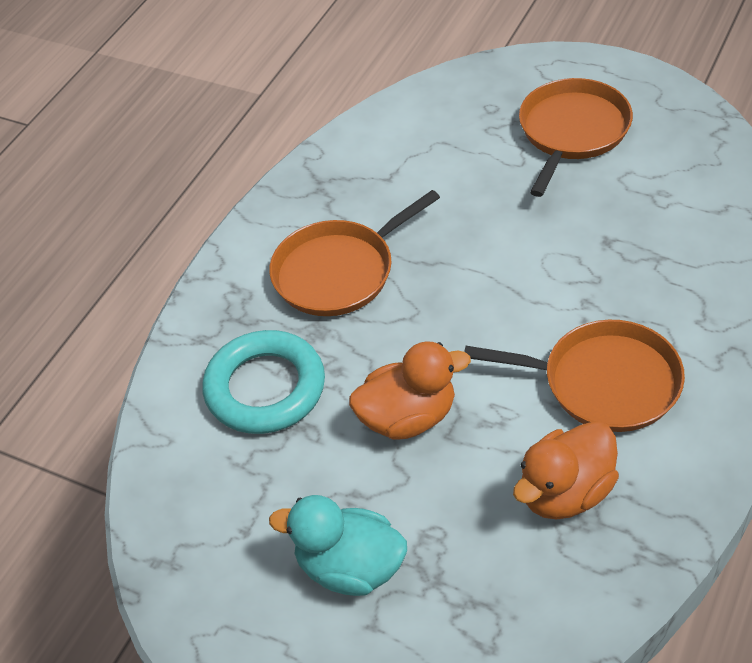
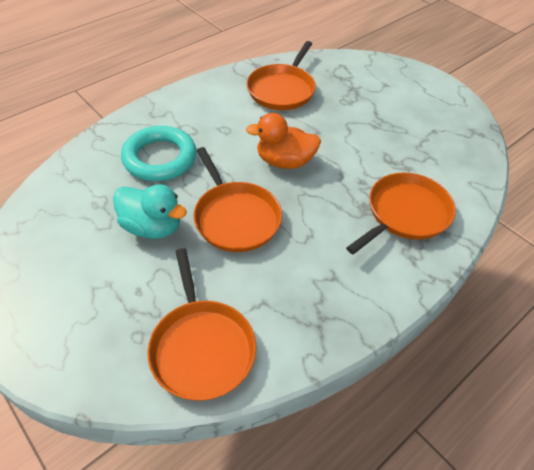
orange duck: 2 -> 1
orange pan: 3 -> 4

